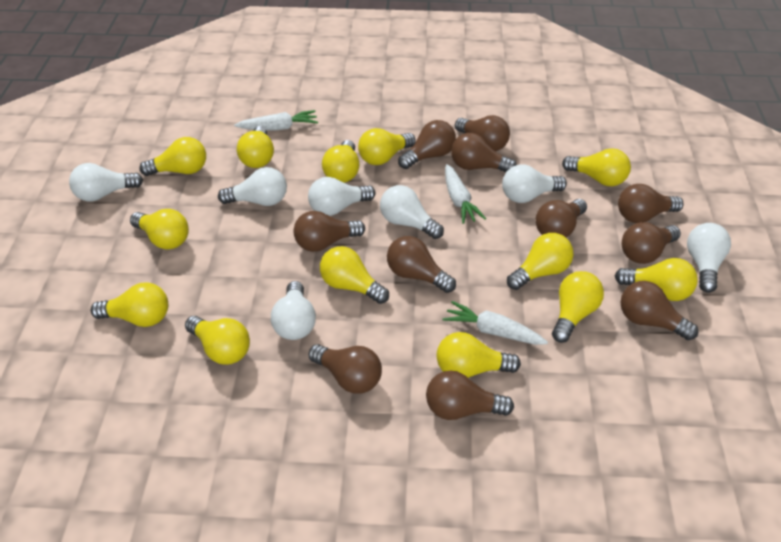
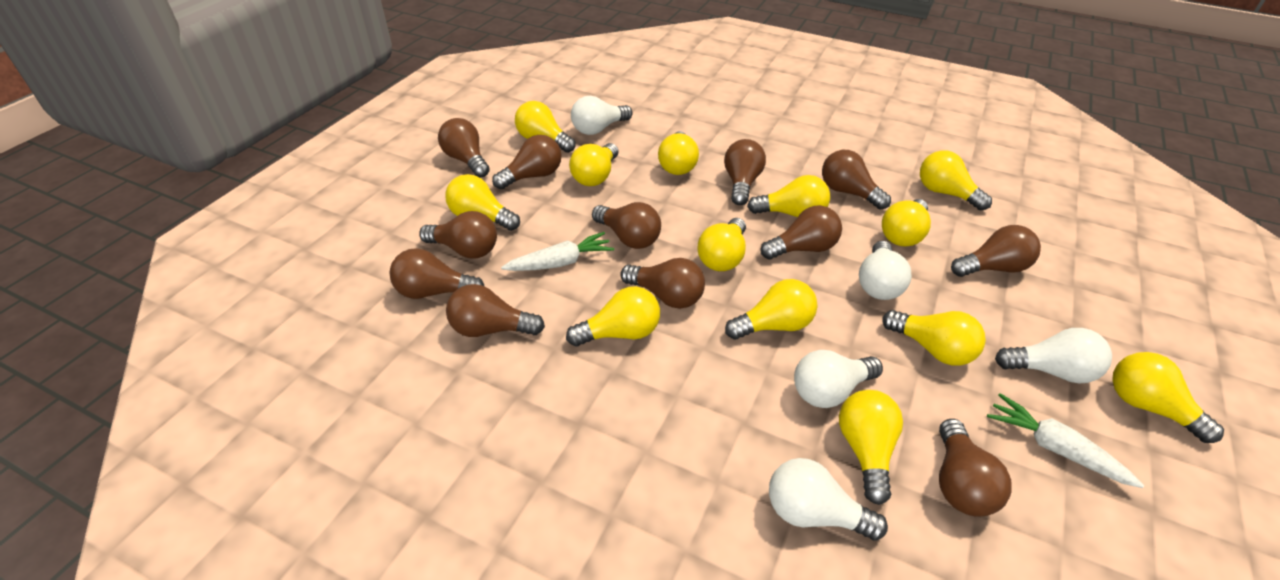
brown light bulb: 11 -> 12
white carrot: 3 -> 2
white light bulb: 7 -> 5

